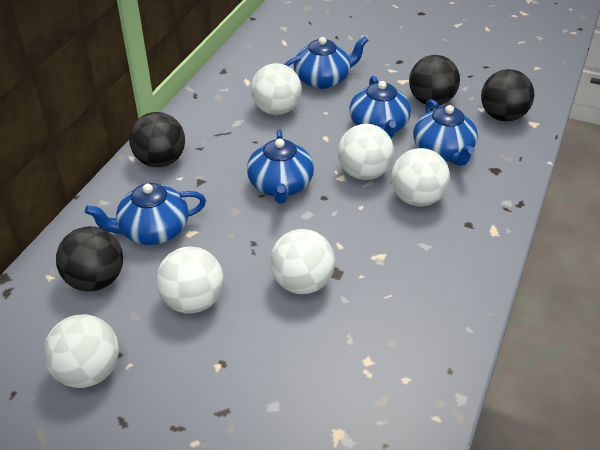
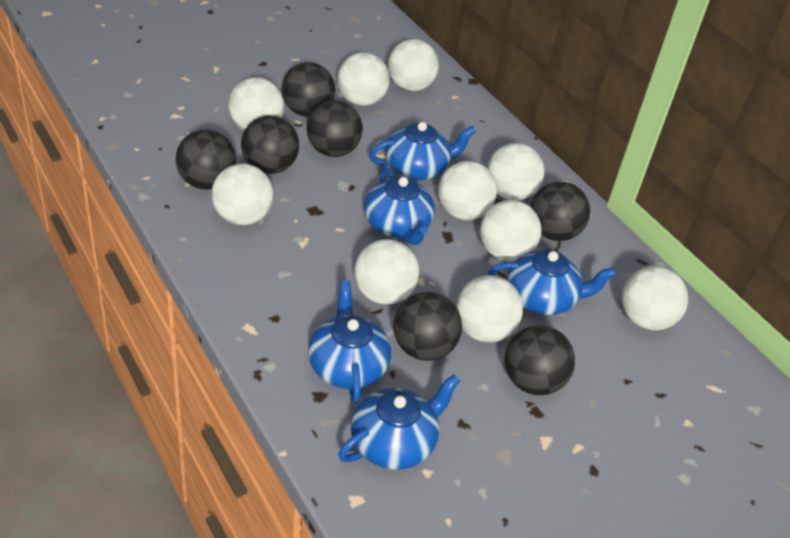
black ball: 4 -> 7
white ball: 6 -> 10

